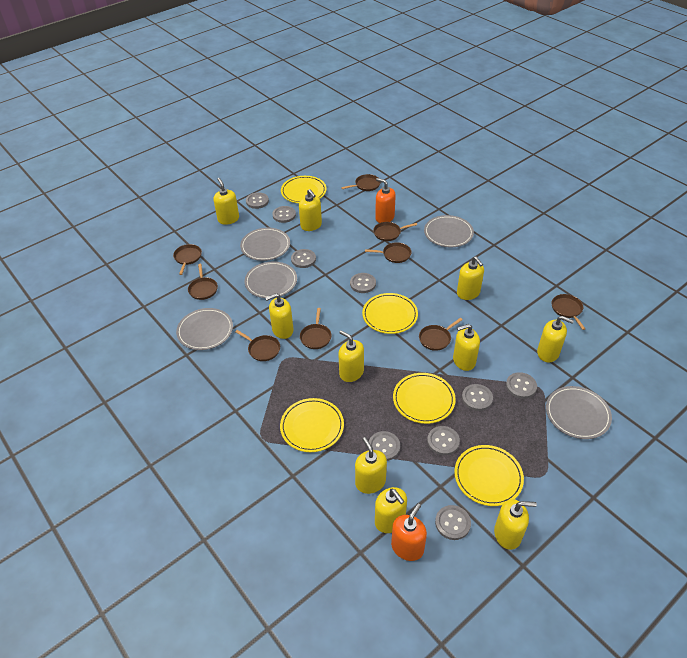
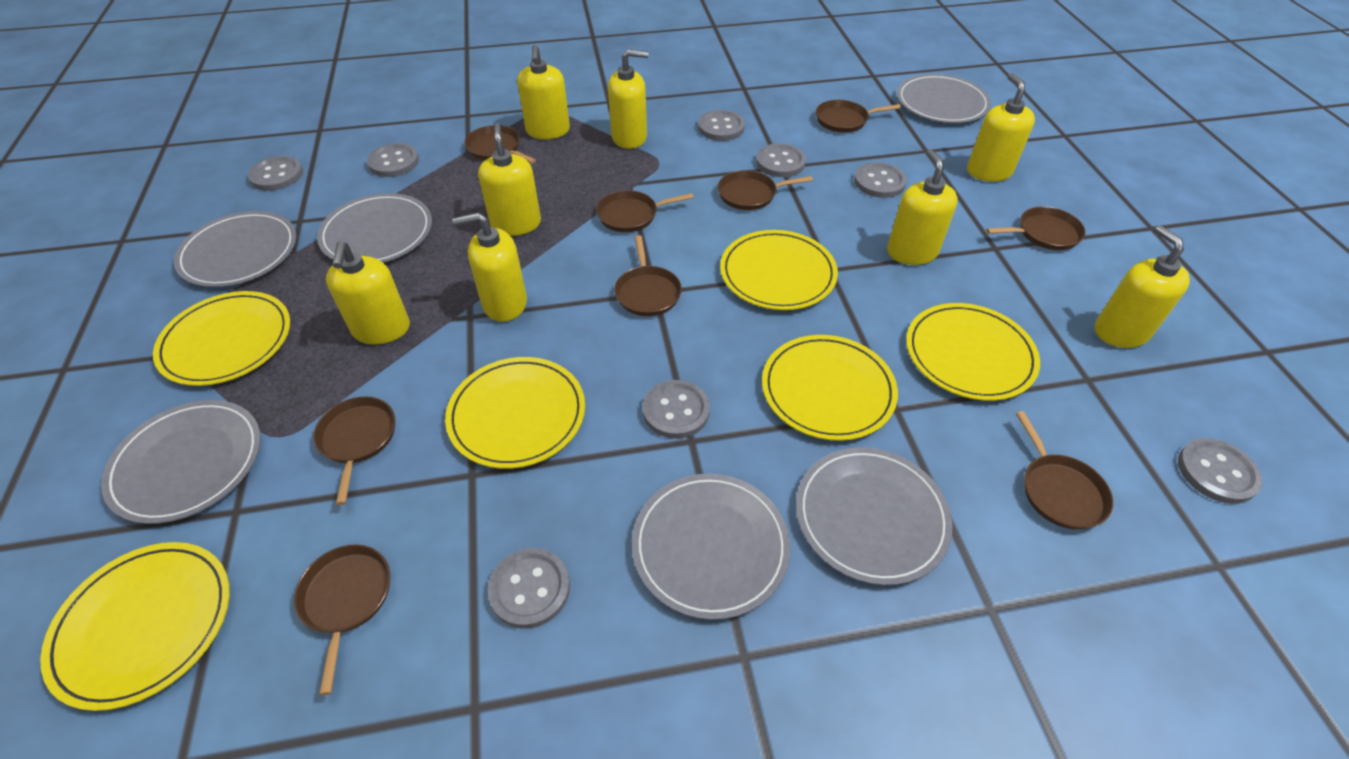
grey button: 9 -> 8
grey plate: 5 -> 6
orange soap dispenser: 2 -> 0
yellow plate: 5 -> 6
yellow soap dispenser: 10 -> 8

